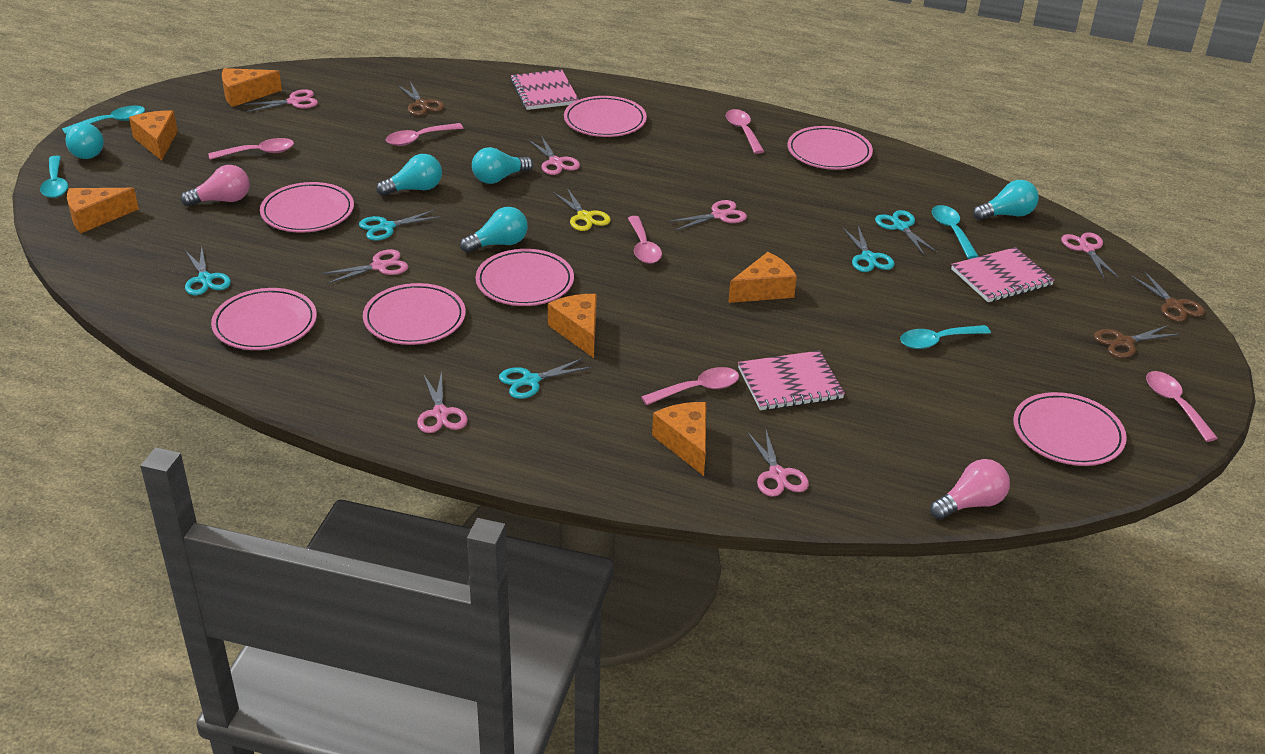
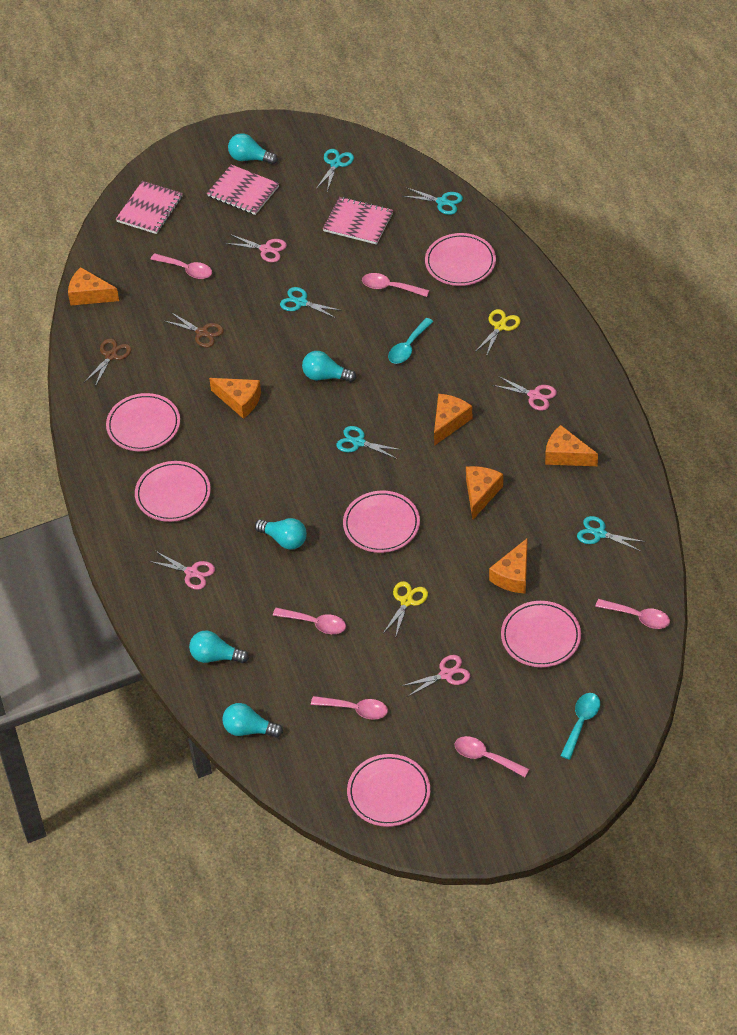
brown scissors: 3 -> 2
pink light bulb: 2 -> 0
pink plate: 7 -> 6
pink scissors: 7 -> 4
turquoise spoon: 4 -> 2
yellow scissors: 1 -> 2

